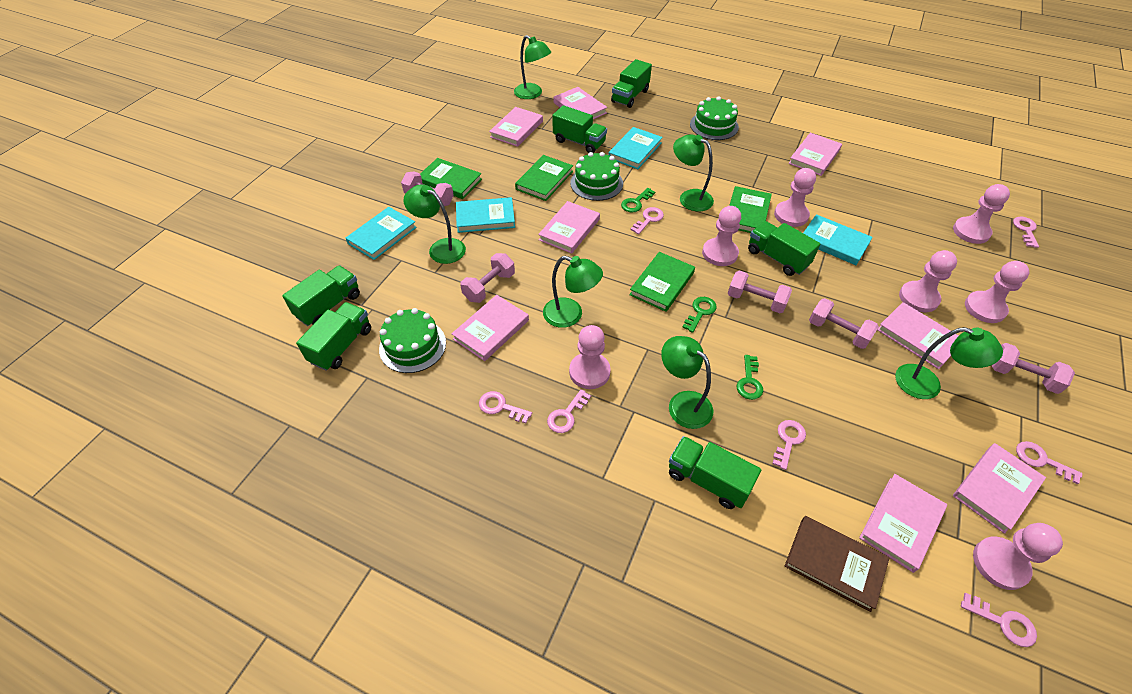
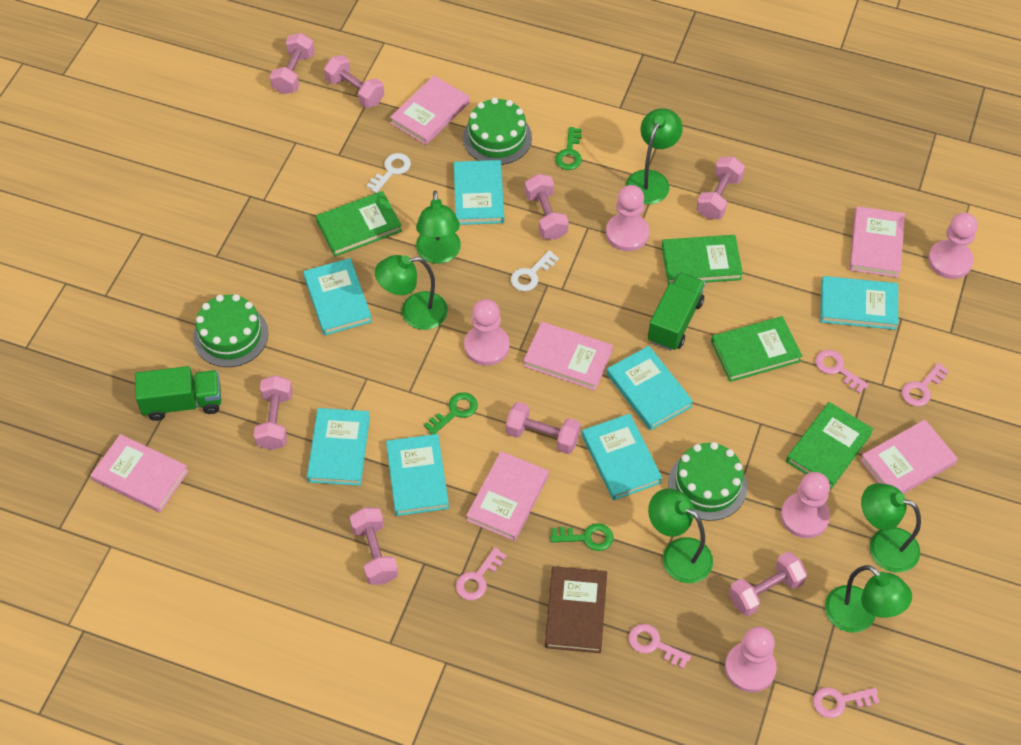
green truck: 6 -> 2
pink book: 8 -> 6
pink dumbbell: 5 -> 8
pink key: 7 -> 5
pink pawn: 7 -> 5
turquoise book: 4 -> 7
white key: 0 -> 2

